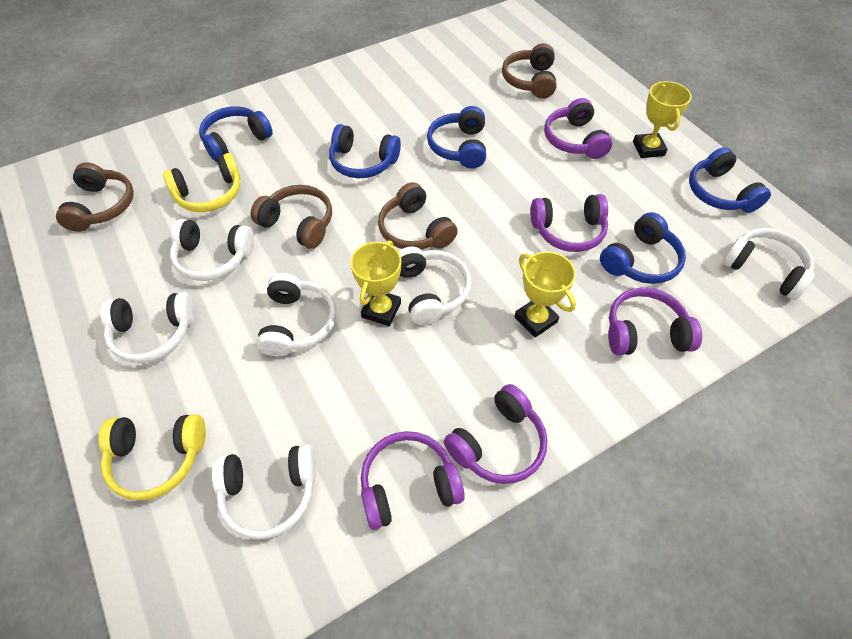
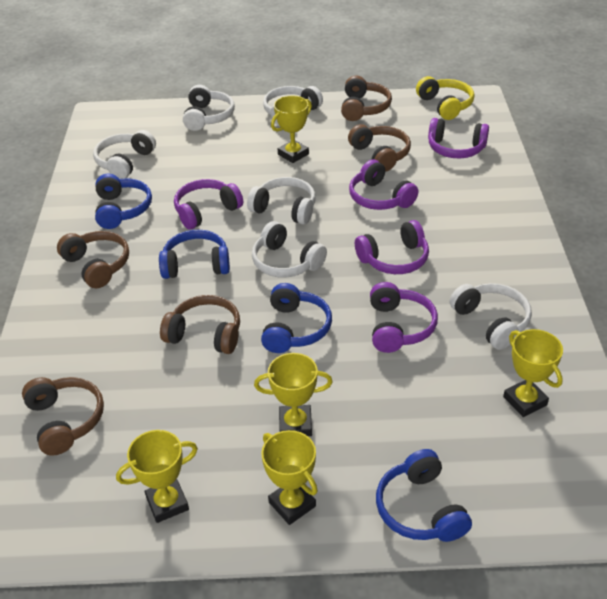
blue headphones: 5 -> 4
brown headphones: 4 -> 5
yellow headphones: 2 -> 1
yellow trophy: 3 -> 5

